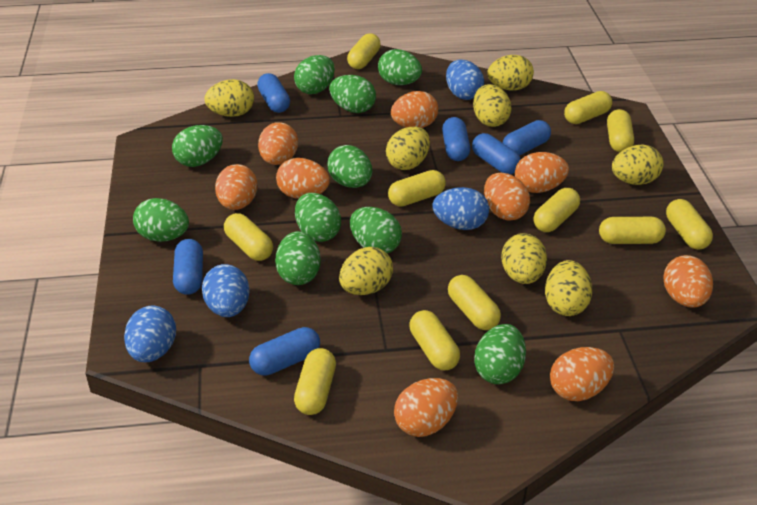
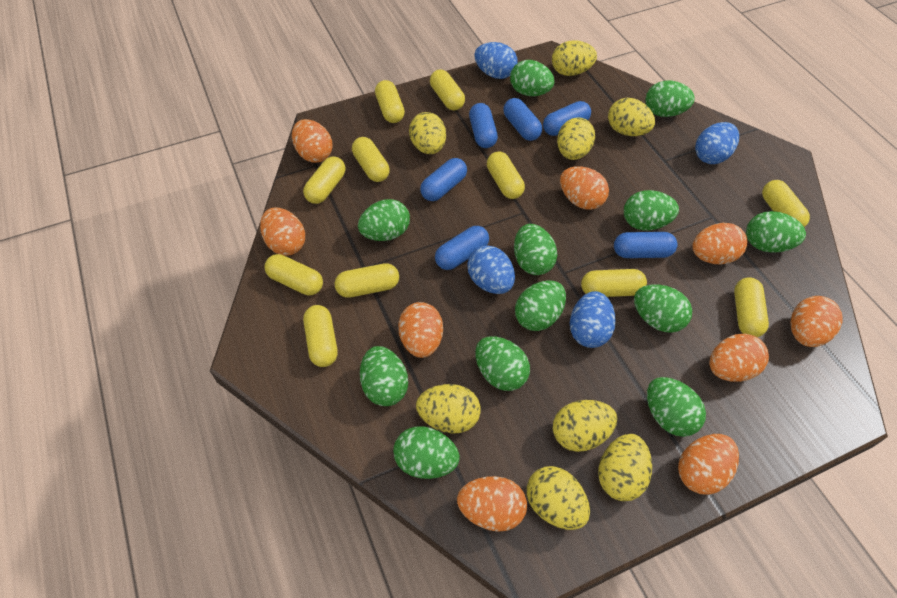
green egg: 10 -> 12

